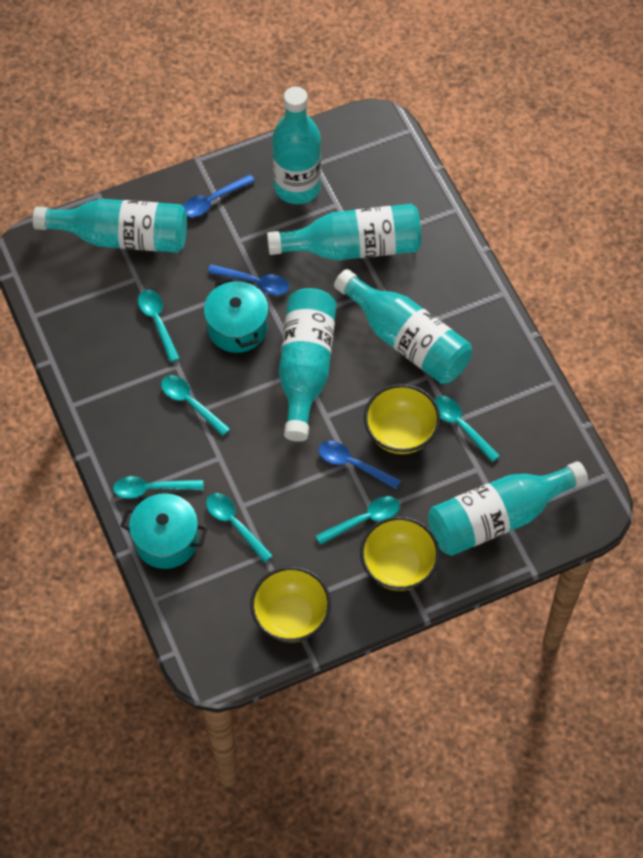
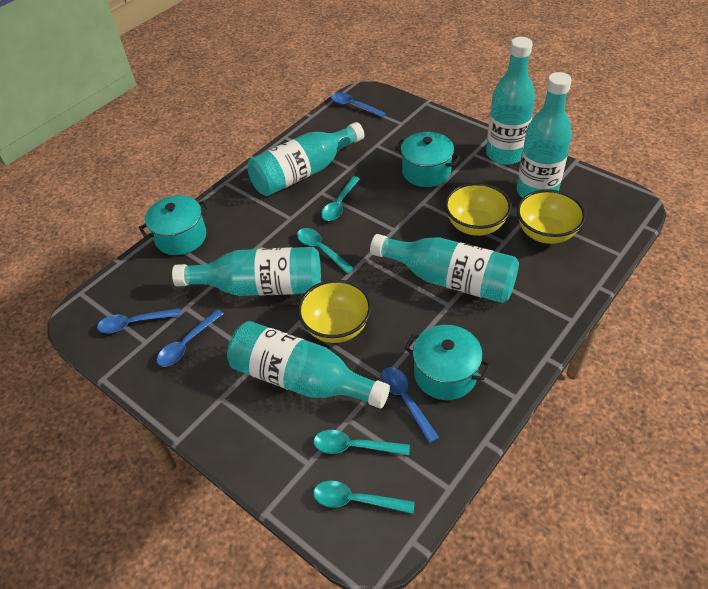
blue spoon: 3 -> 4
turquoise pot: 2 -> 3
turquoise spoon: 6 -> 4

